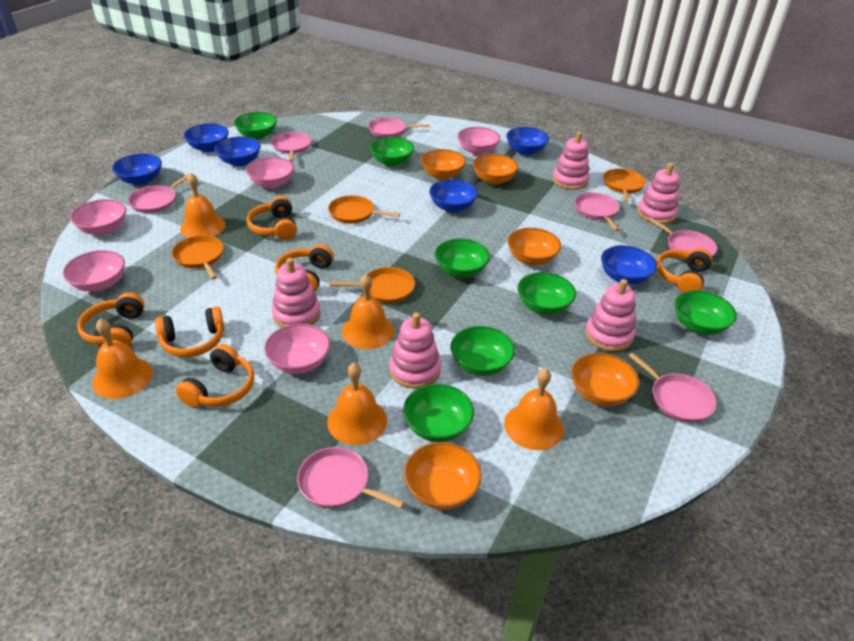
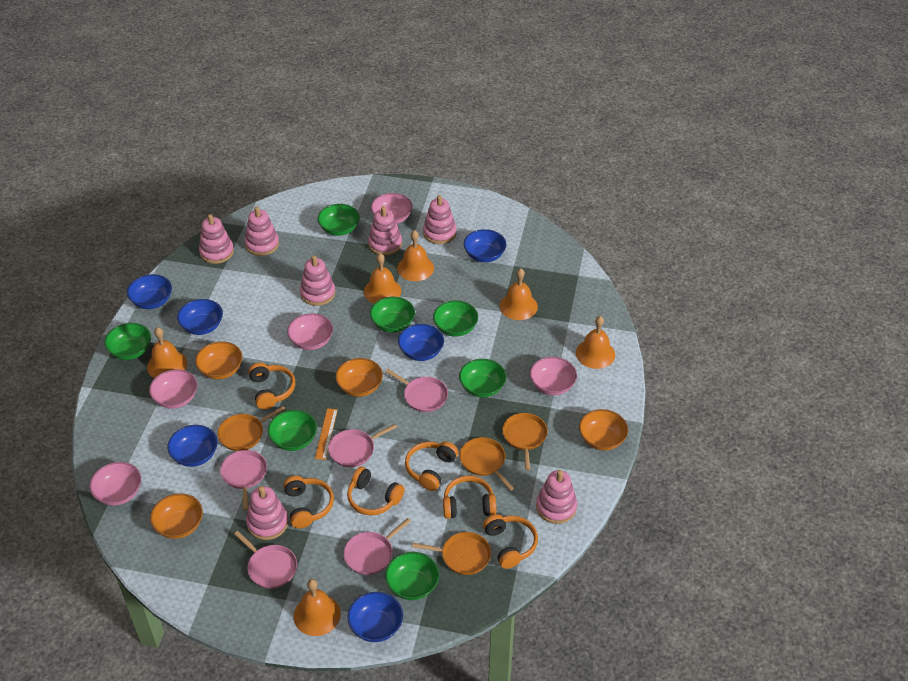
orange bell: 5 -> 6
orange bowl: 5 -> 4
orange ruler: 0 -> 1
pink pan: 7 -> 5
pink stacking toy: 5 -> 7

